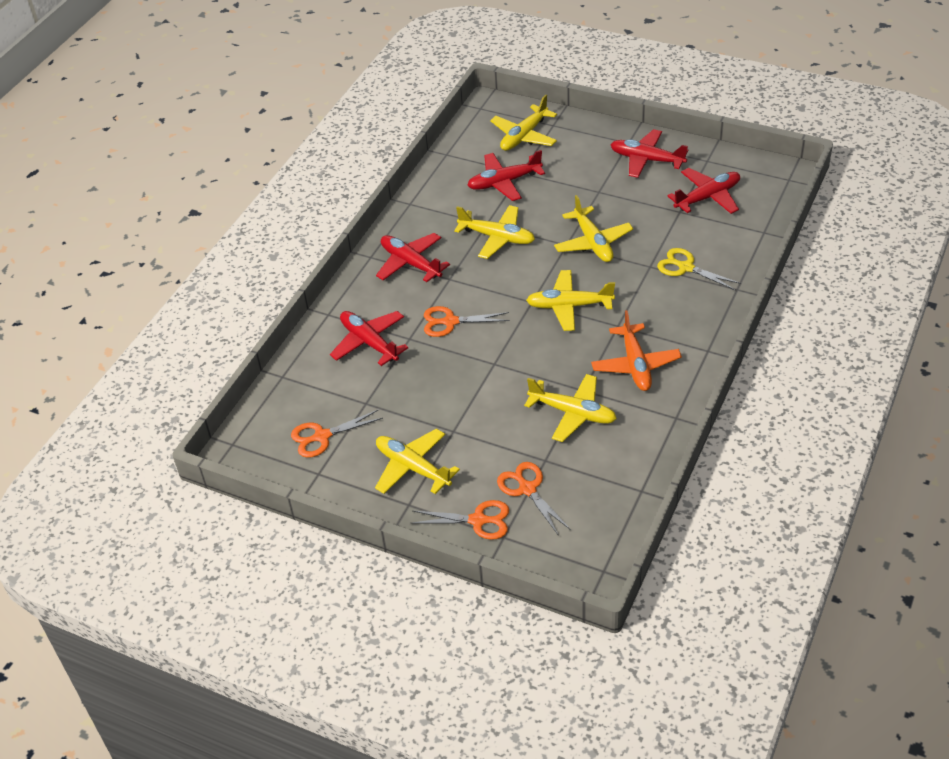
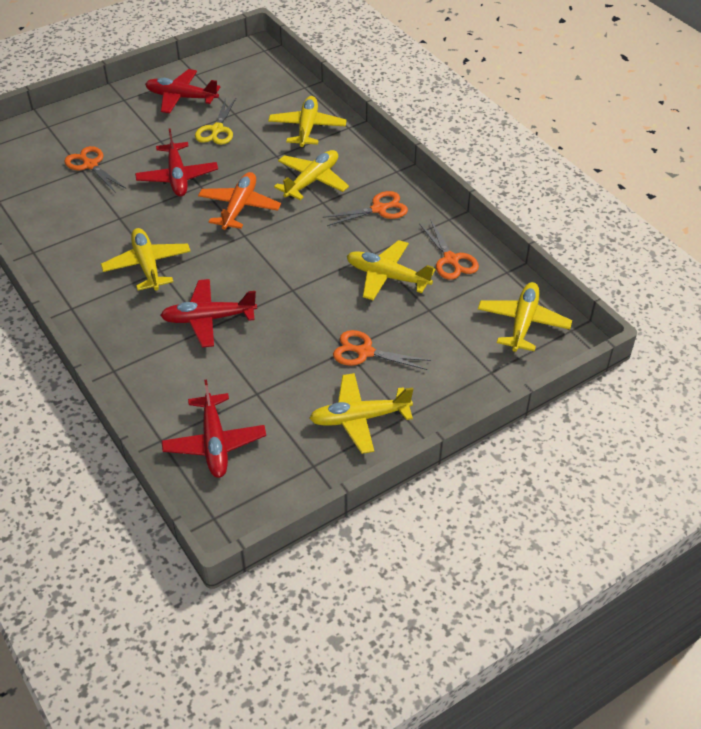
red plane: 5 -> 4

